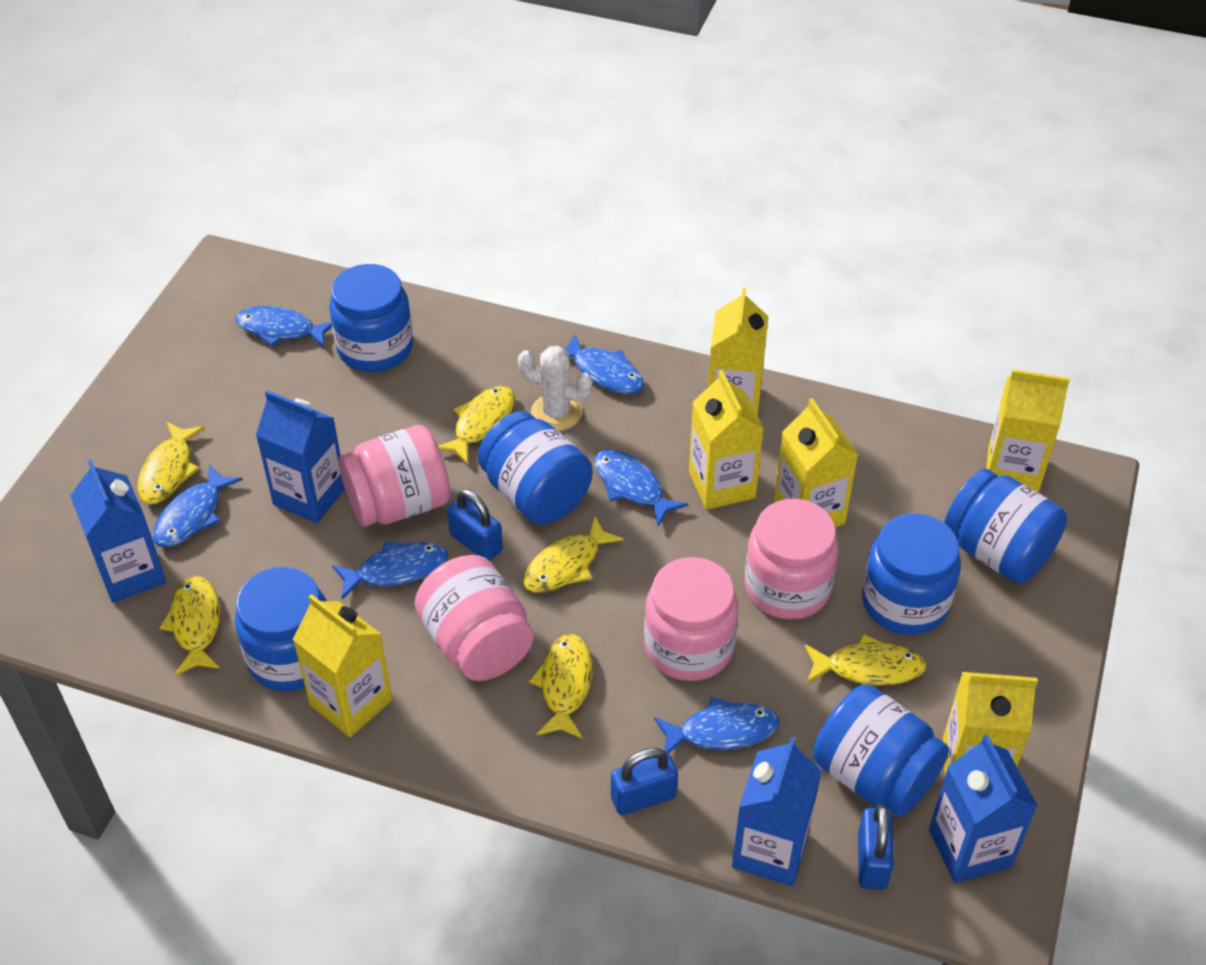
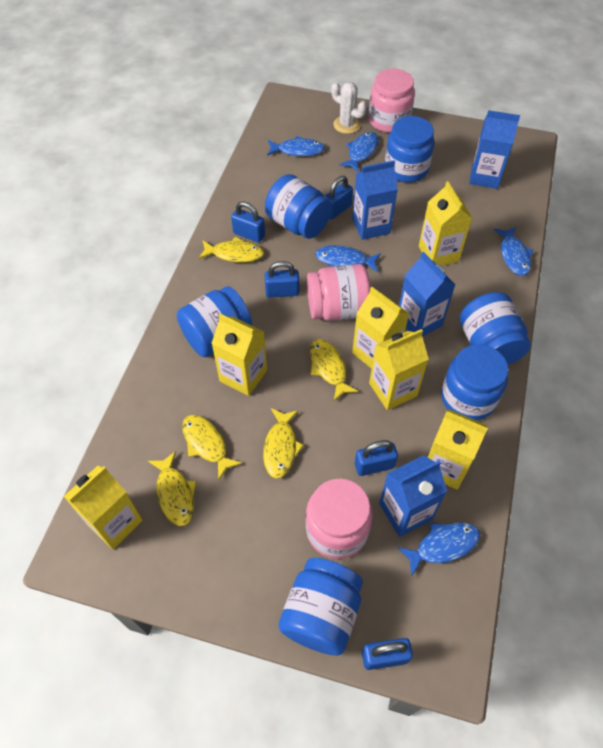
blue fish: 6 -> 5
blue padlock: 3 -> 5
pink jar: 4 -> 3
yellow fish: 6 -> 5

